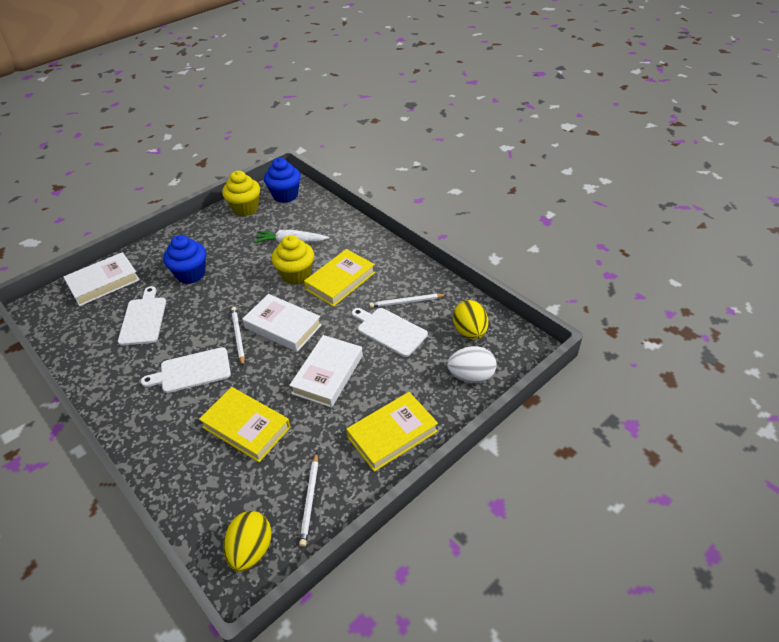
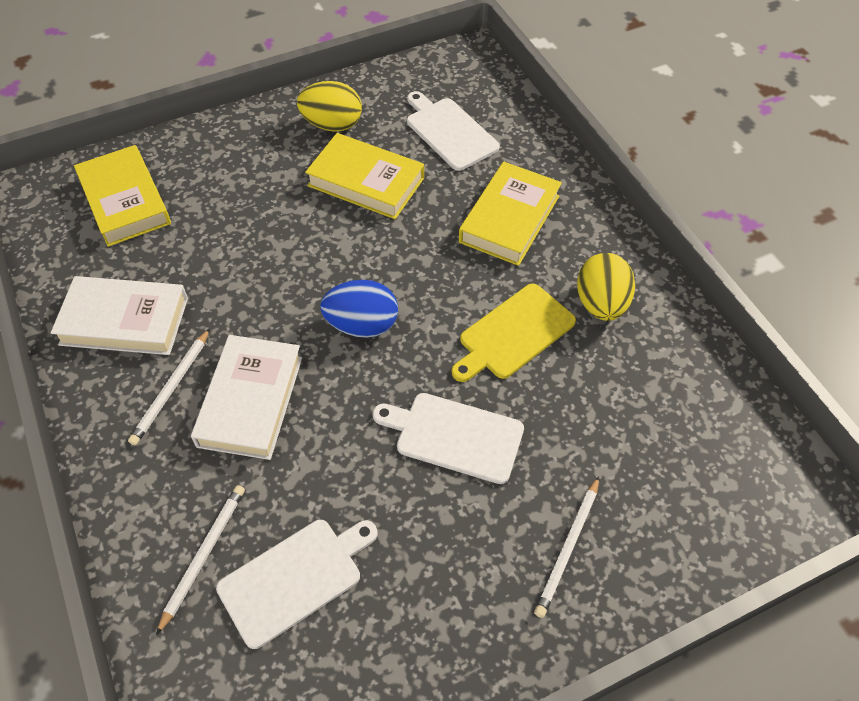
blue cupcake: 2 -> 0
blue egg: 0 -> 1
white book: 3 -> 2
white carrot: 1 -> 0
white egg: 1 -> 0
yellow cupcake: 2 -> 0
yellow cutting board: 0 -> 1

